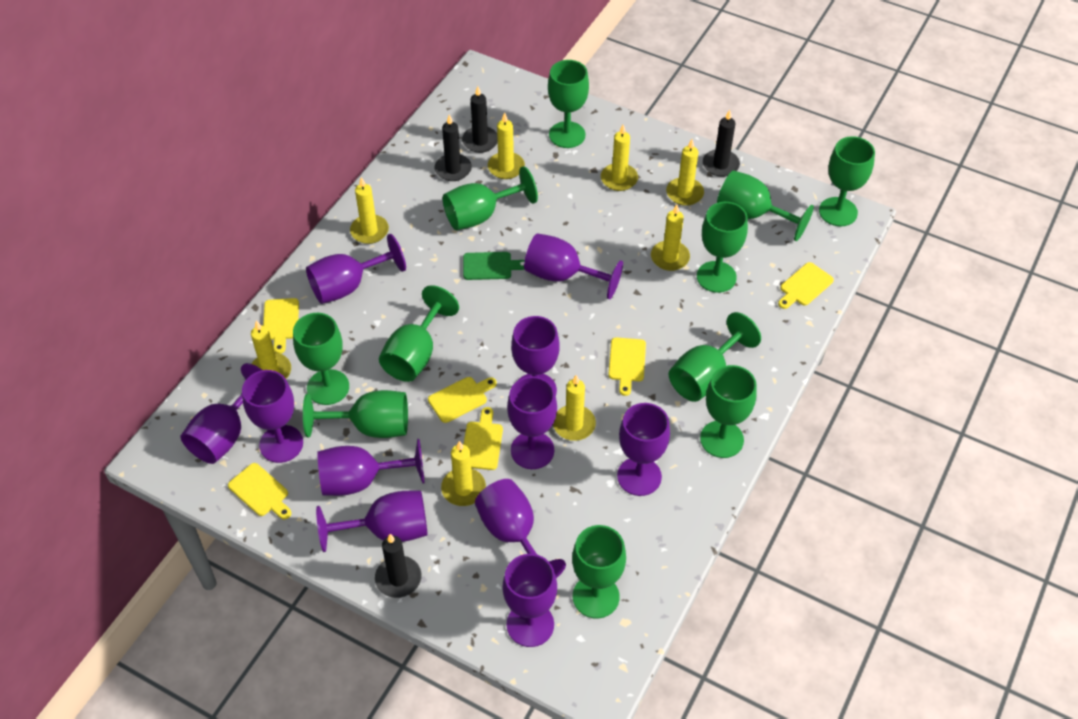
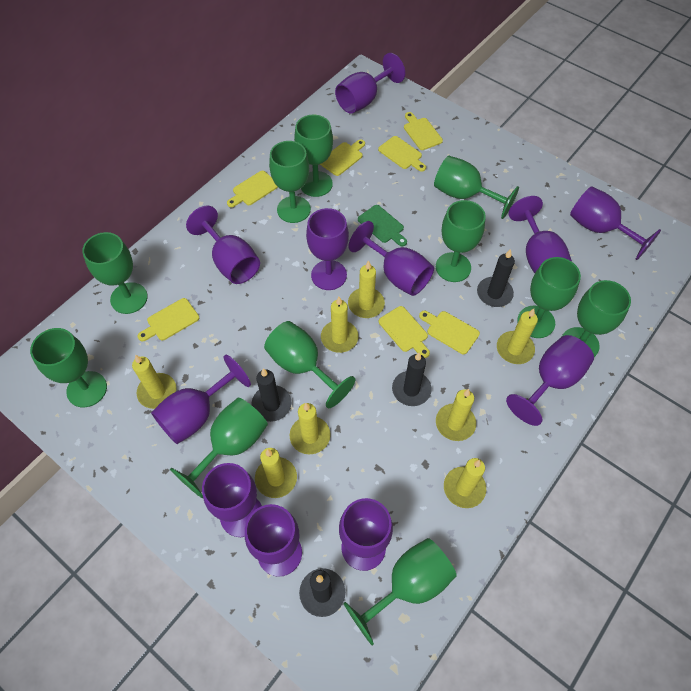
yellow cutting board: 6 -> 7

